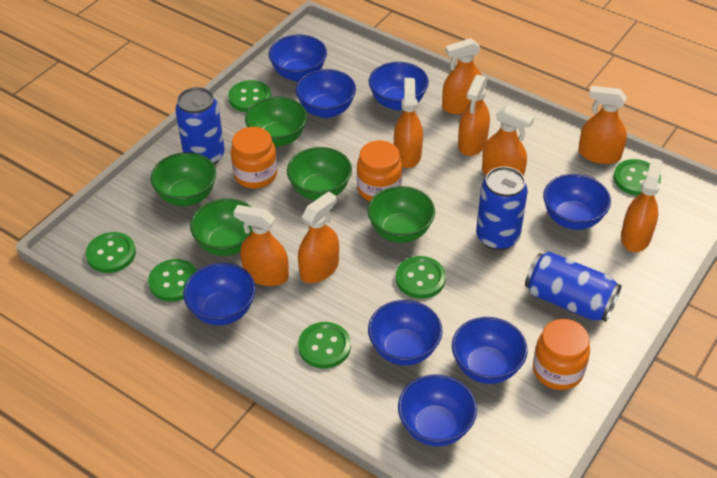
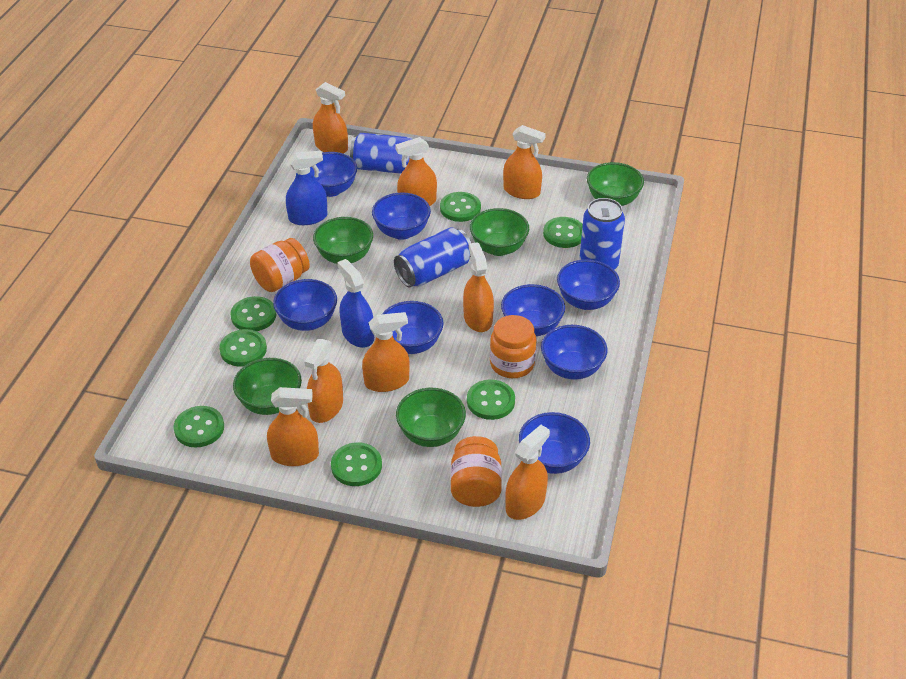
blue spray bottle: 0 -> 2
green button: 6 -> 7

